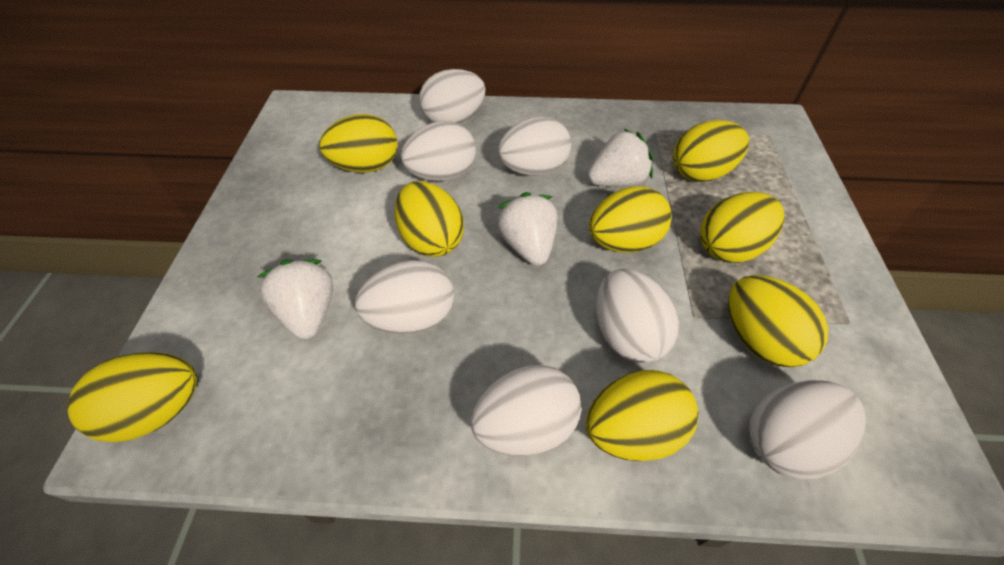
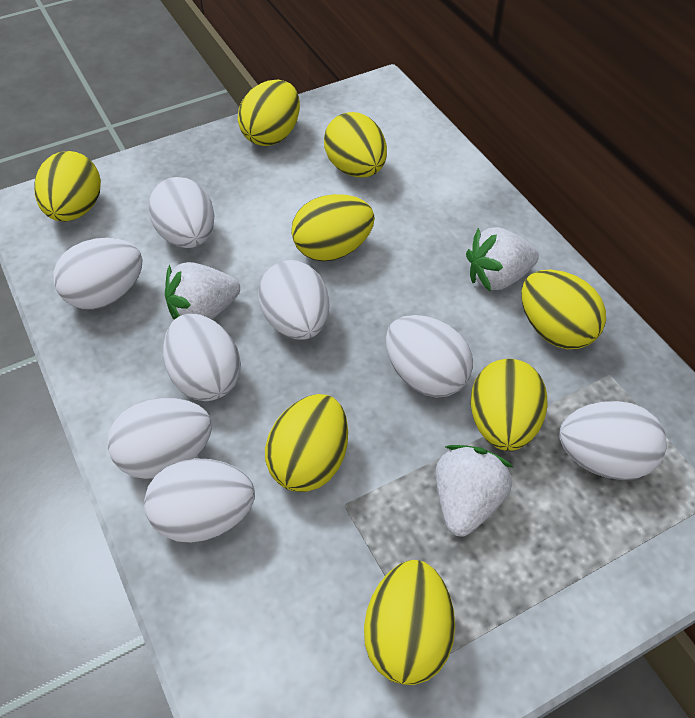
white egg: 7 -> 8

